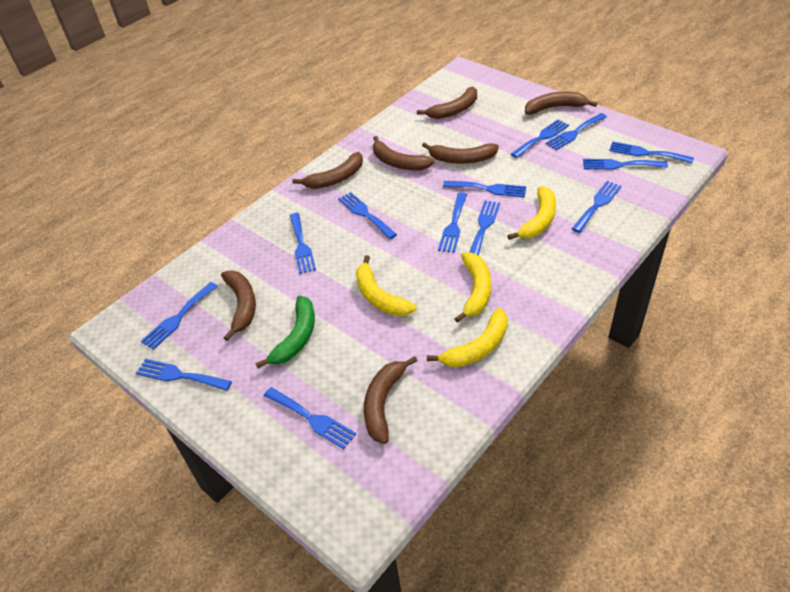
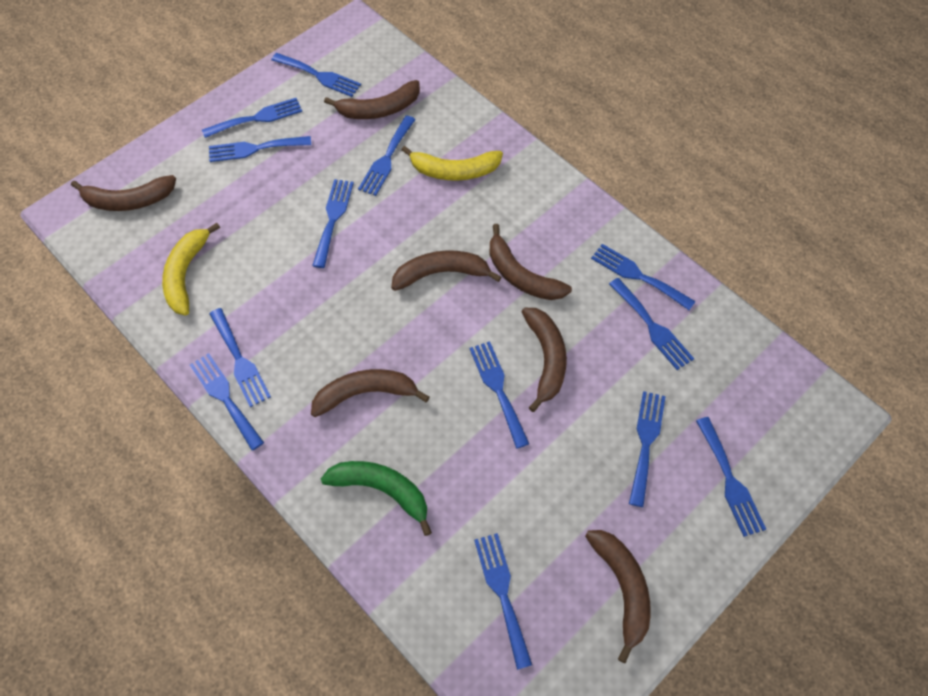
yellow banana: 4 -> 2

